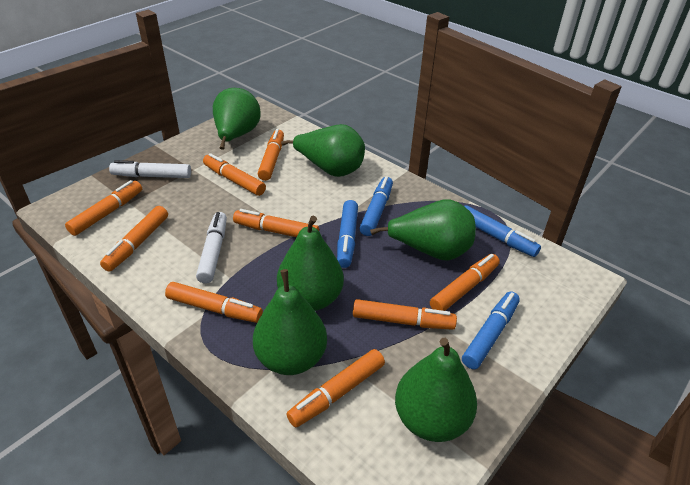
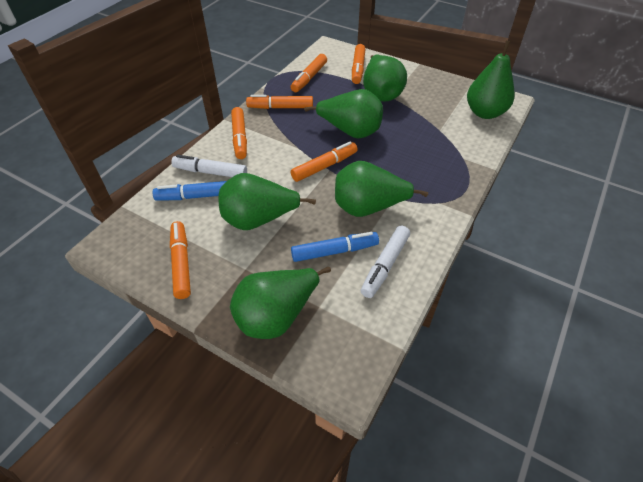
blue marker: 4 -> 2
orange marker: 9 -> 6

